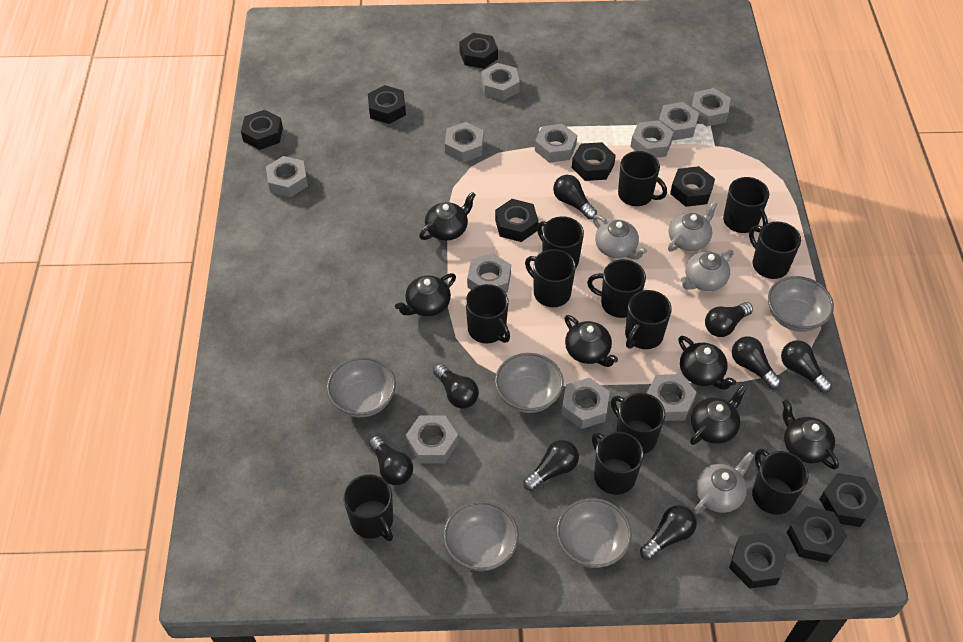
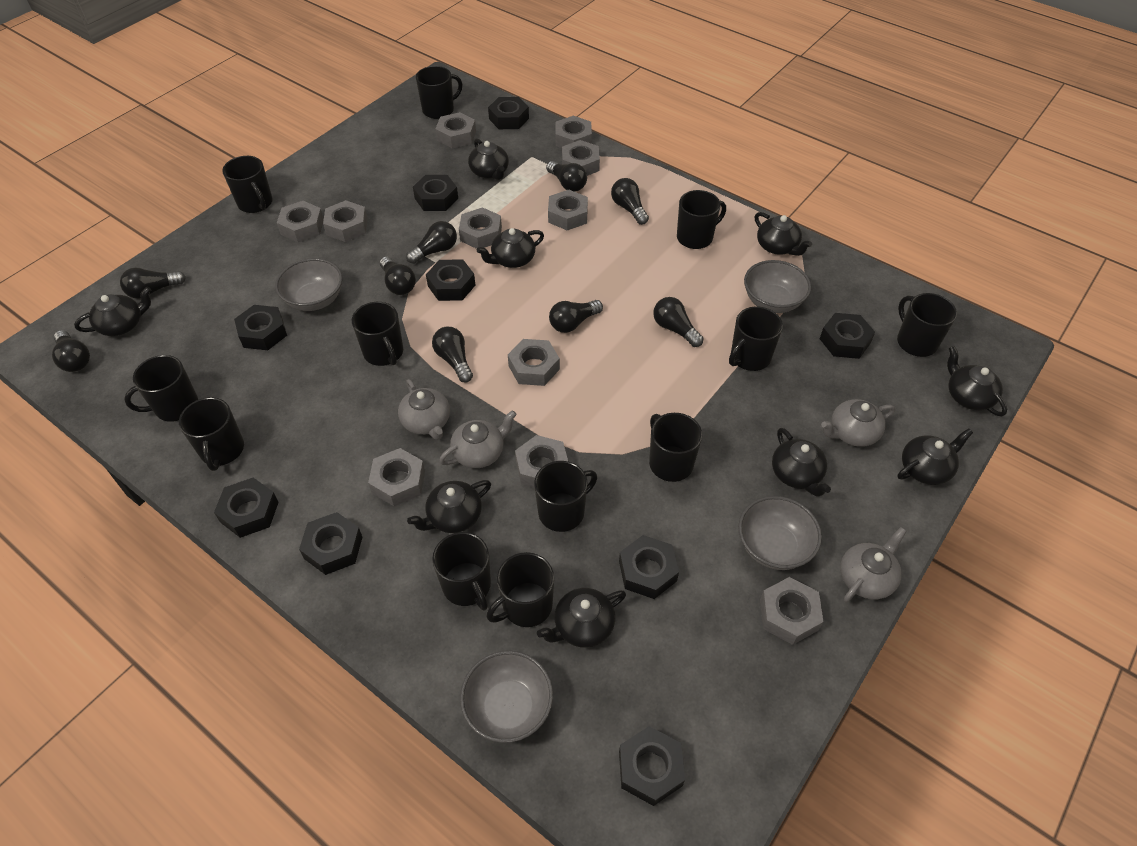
black light bulb: 8 -> 9
black teapot: 6 -> 9
grey bowl: 5 -> 4

